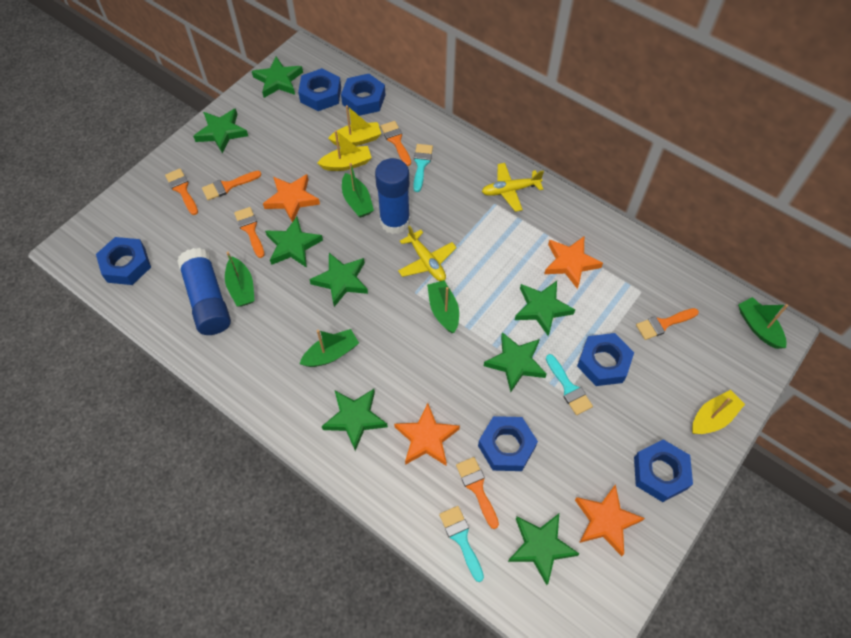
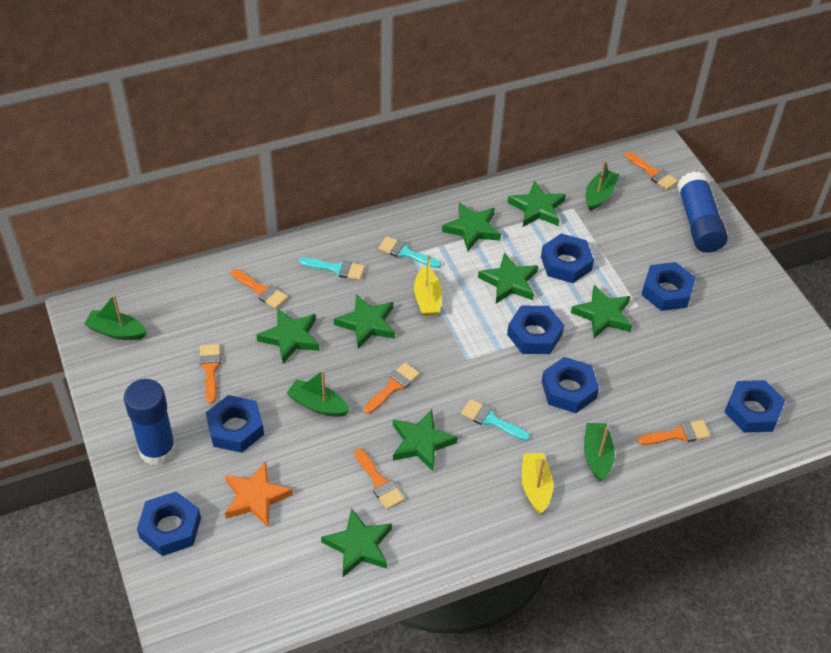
blue nut: 6 -> 7
green boat: 5 -> 4
orange star: 4 -> 1
yellow boat: 3 -> 2
yellow plane: 2 -> 0

